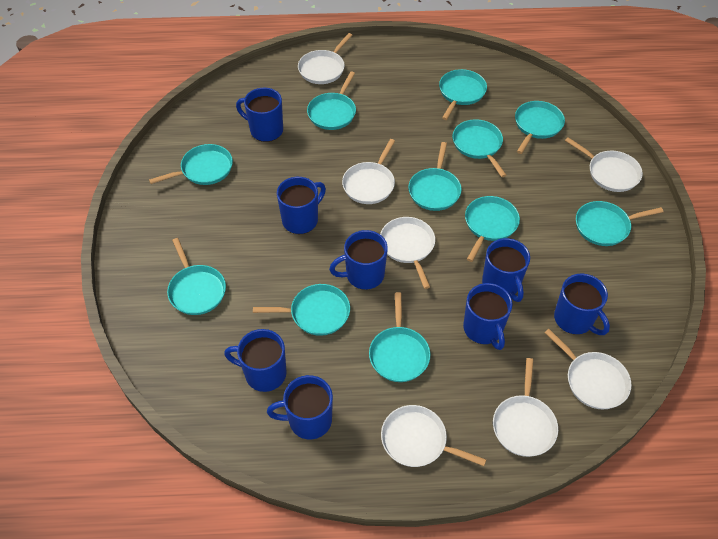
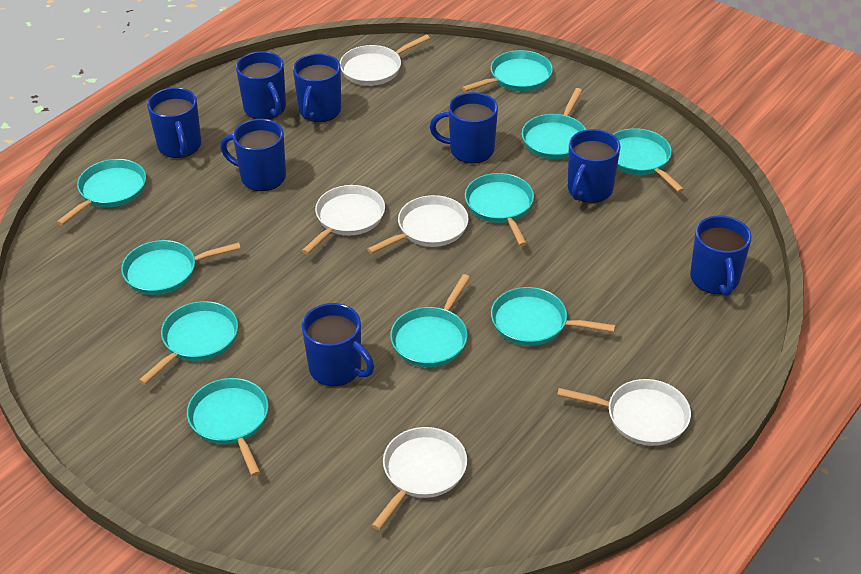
turquoise pan: 11 -> 10
white pan: 7 -> 5

